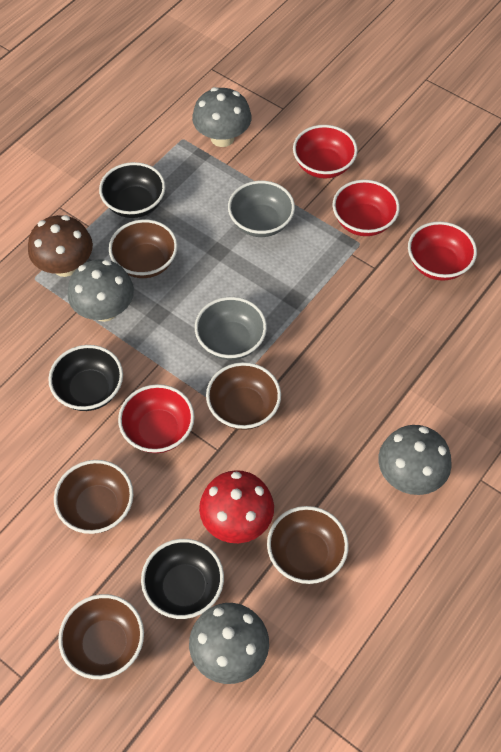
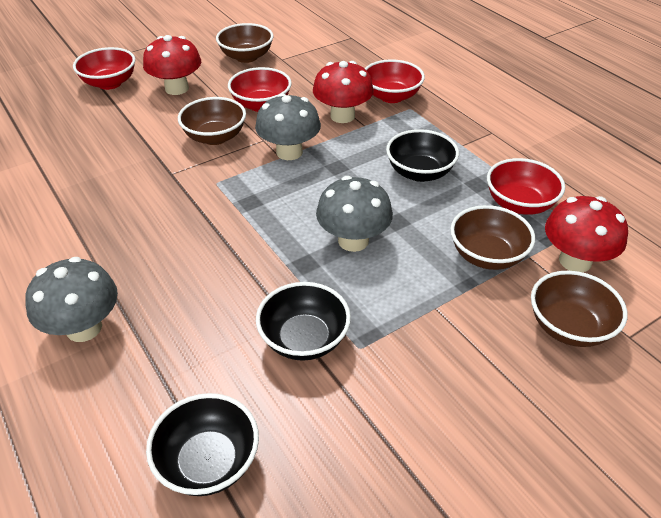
brown bowl: 5 -> 4
brown mushroom: 1 -> 0
grey bowl: 2 -> 0
grey mushroom: 4 -> 3
red mushroom: 1 -> 3

